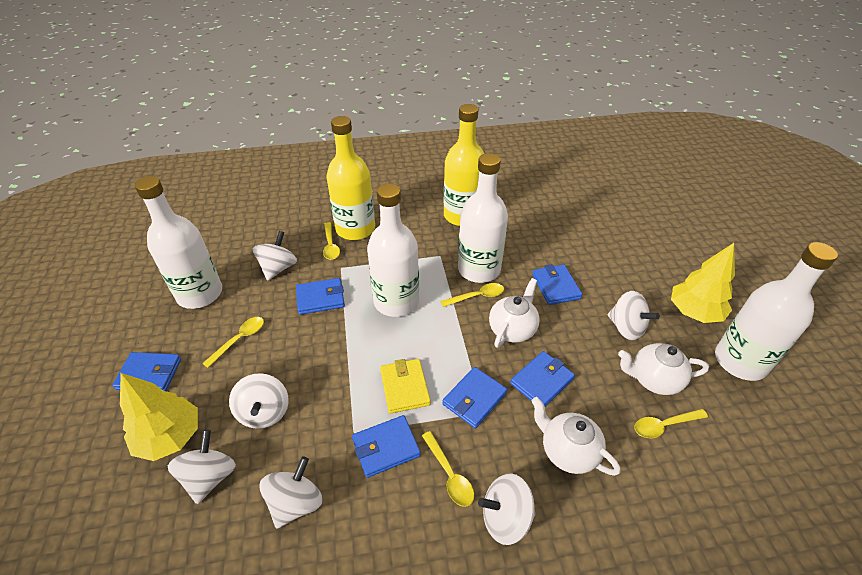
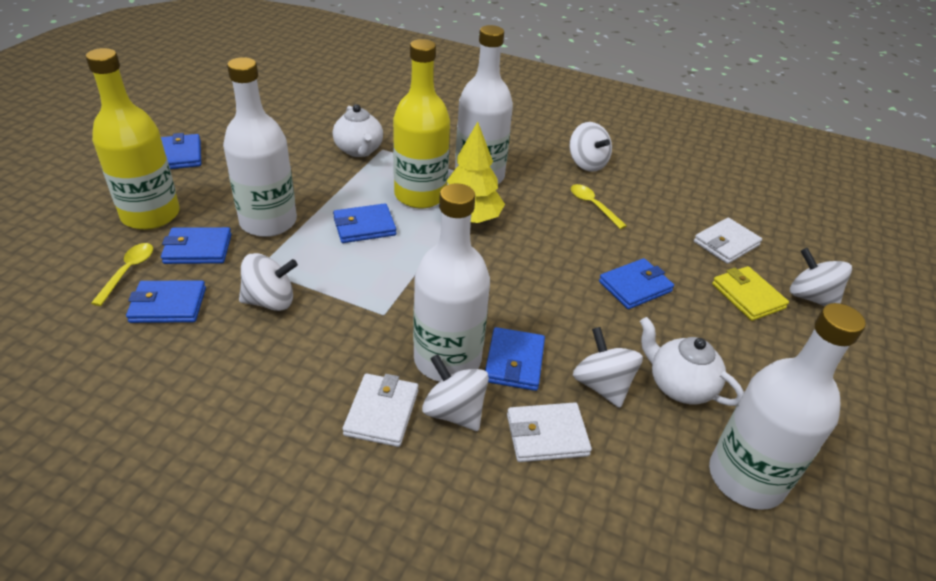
white spinning top: 6 -> 5
white teapot: 3 -> 2
white wallet: 0 -> 3
yellow spoon: 5 -> 2
yellow tree: 2 -> 1

